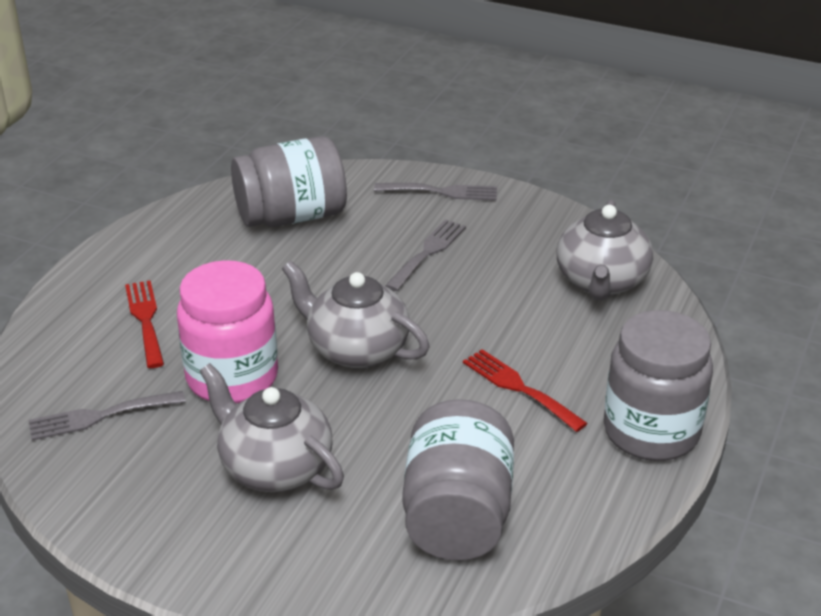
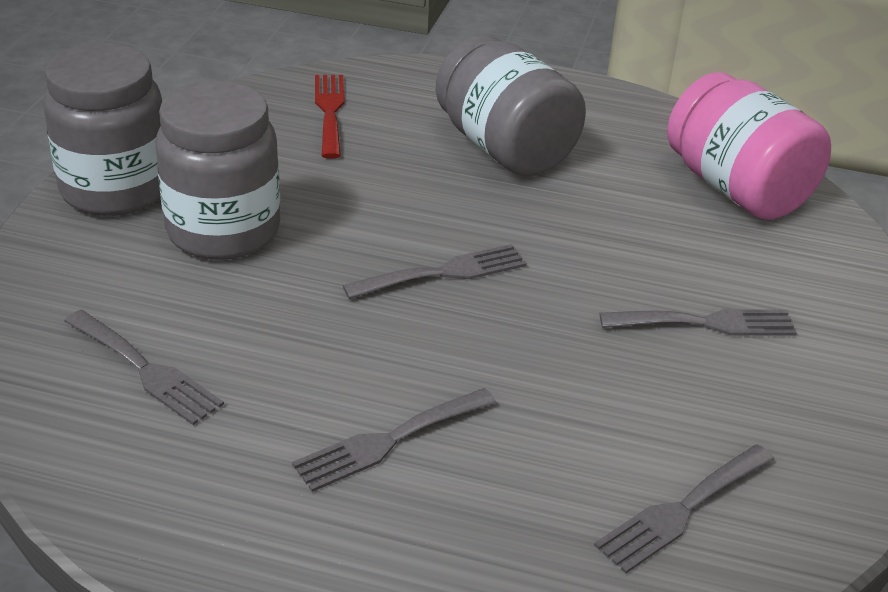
grey fork: 3 -> 5
grey teapot: 3 -> 0
red fork: 2 -> 1

